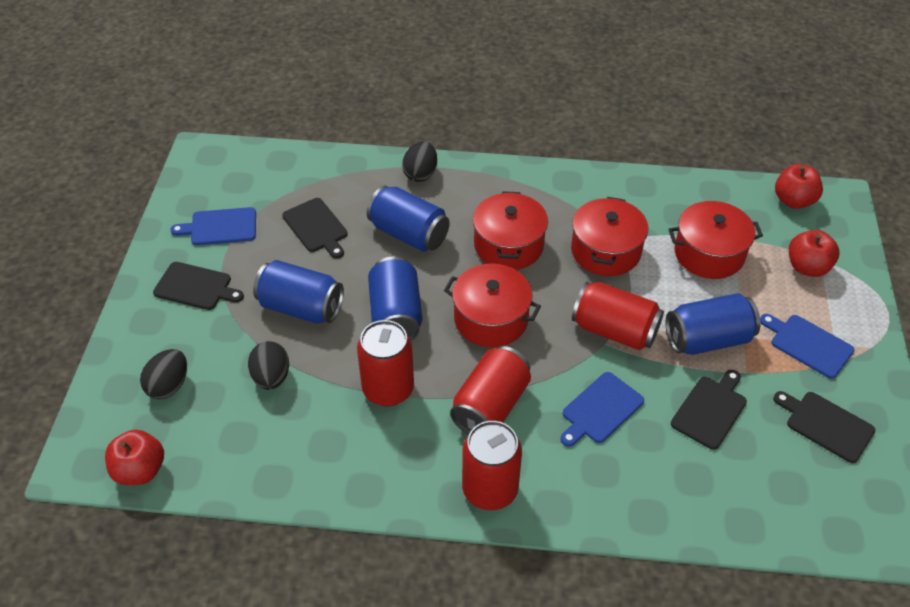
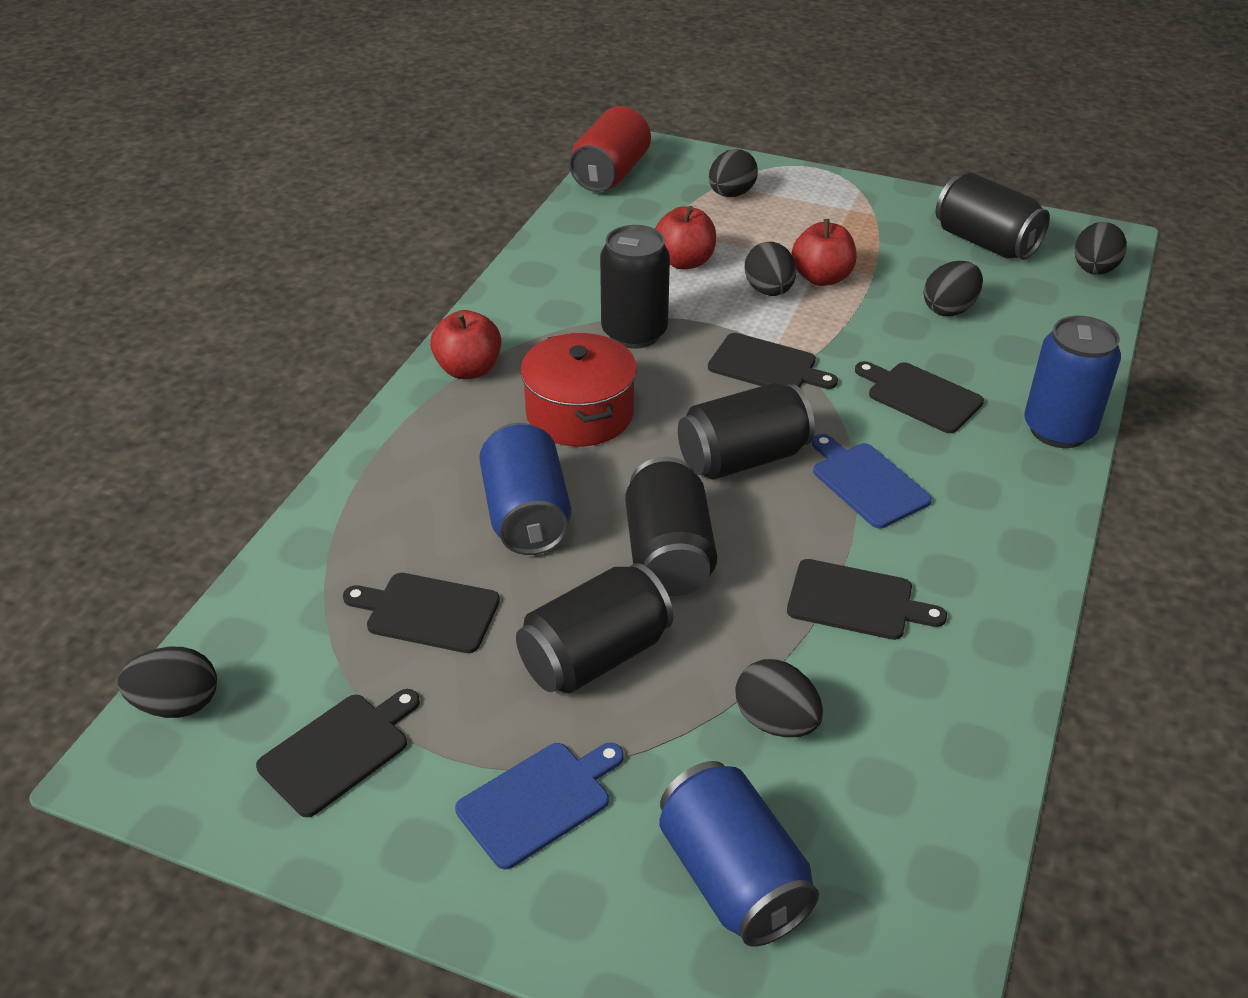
black can: 0 -> 5
black cutting board: 4 -> 5
black egg: 3 -> 6
blue can: 4 -> 3
blue cutting board: 3 -> 2
red can: 4 -> 1
red pot: 4 -> 1

